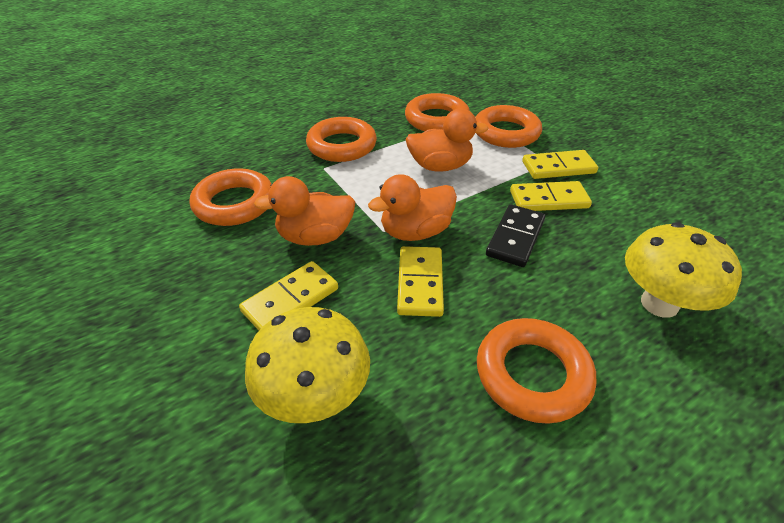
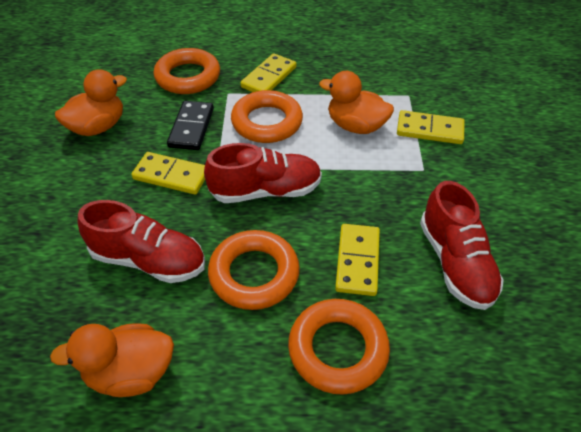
orange ring: 5 -> 4
red shoe: 0 -> 3
yellow mushroom: 2 -> 0

